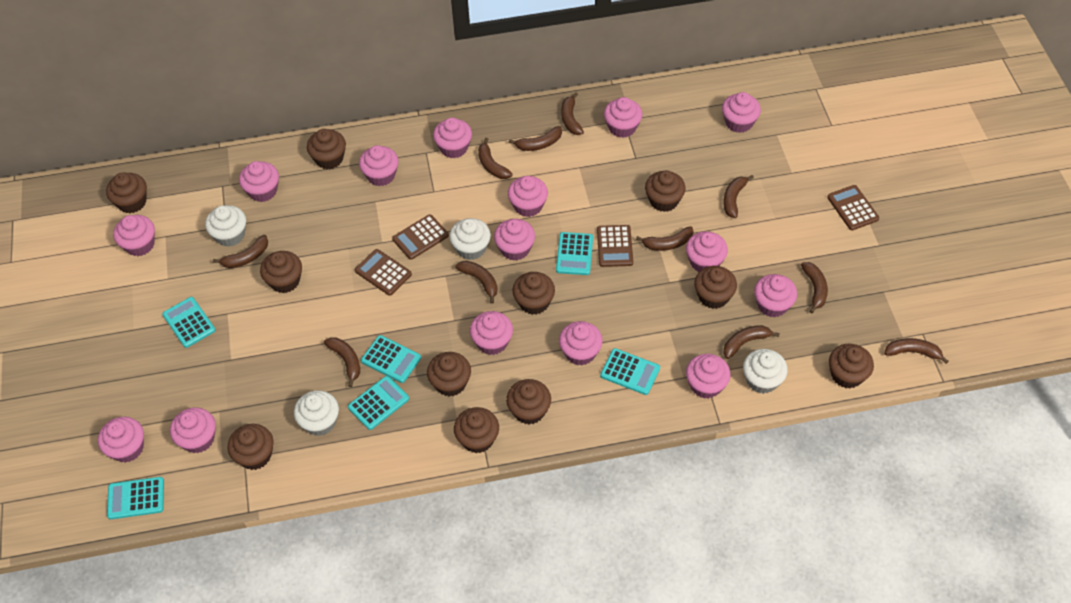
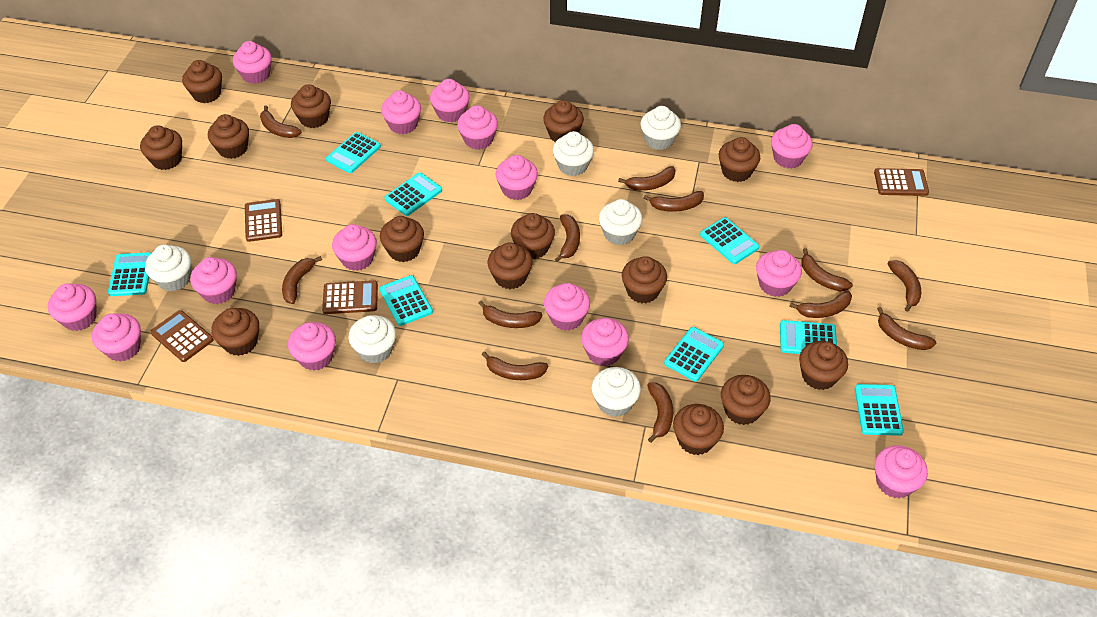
brown banana: 11 -> 12
brown cupcake: 11 -> 14
turquoise calculator: 6 -> 8
white cupcake: 4 -> 6

